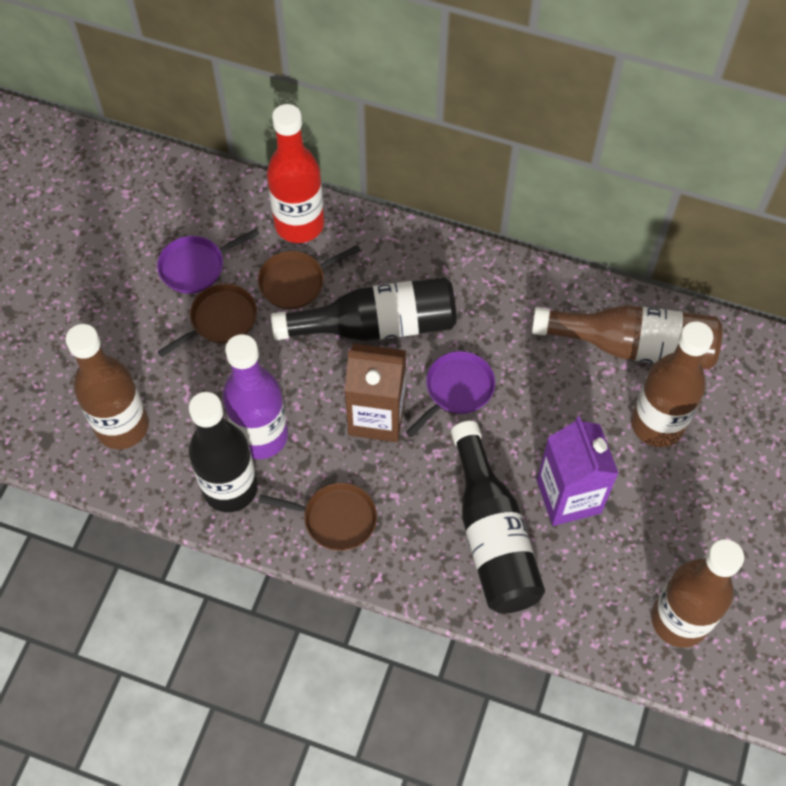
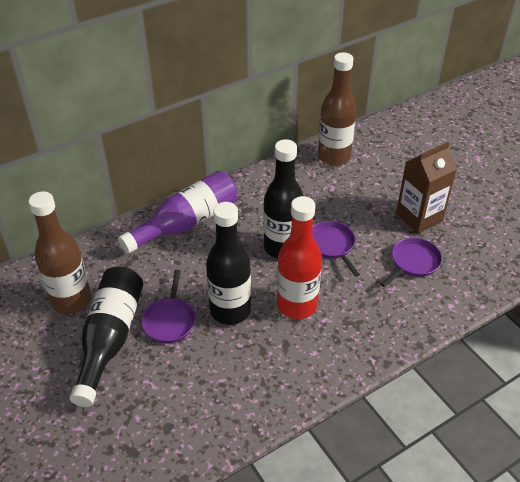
brown bottle: 4 -> 2
brown pan: 3 -> 0
purple carton: 1 -> 0
purple pan: 2 -> 3

